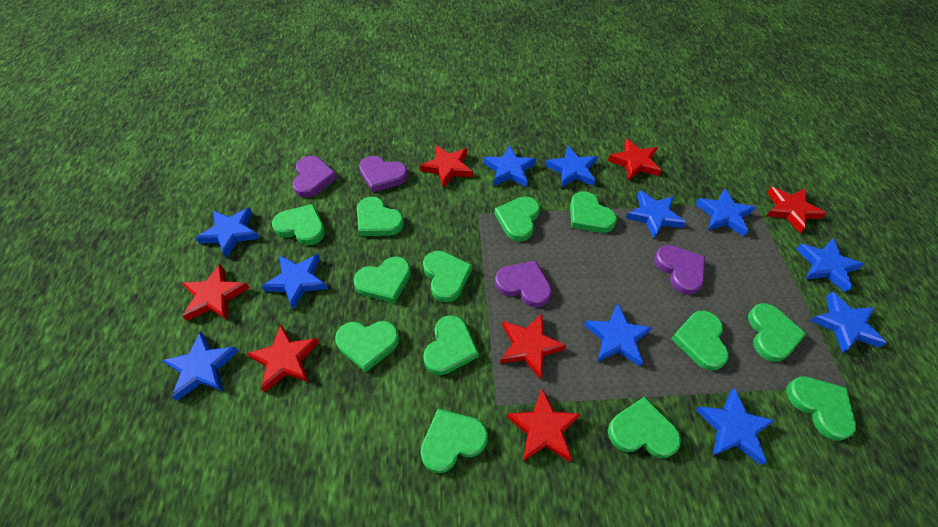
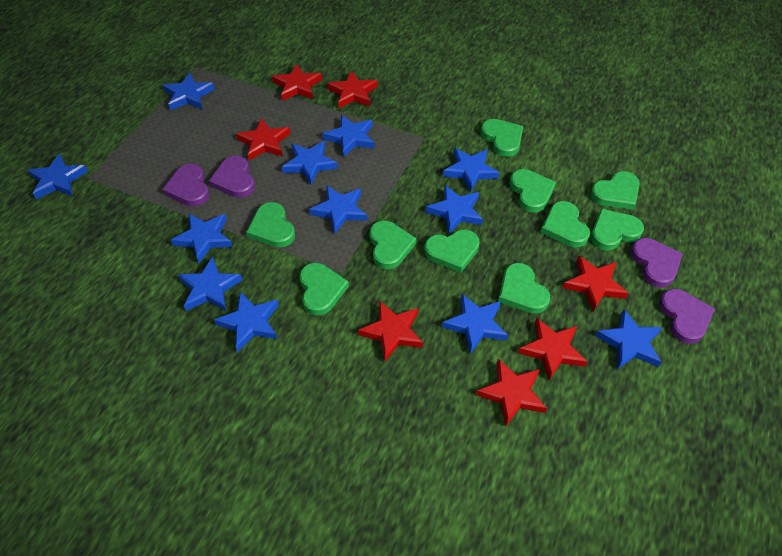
blue star: 11 -> 12
green heart: 13 -> 10

